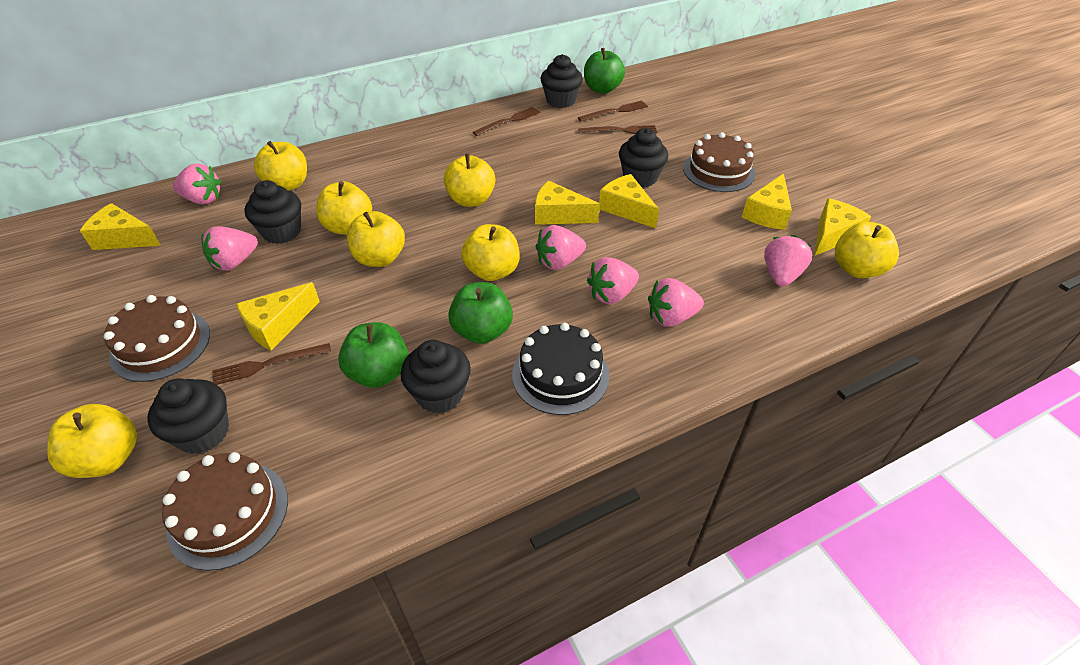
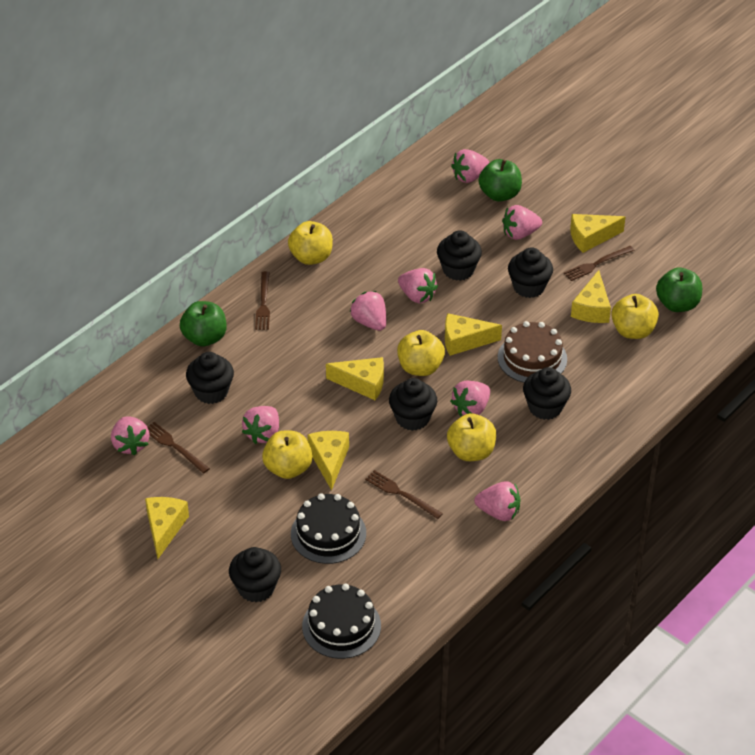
black cake: 1 -> 2
black cupcake: 5 -> 6
brown cake: 3 -> 1
pink strawberry: 6 -> 8
yellow apple: 7 -> 5

